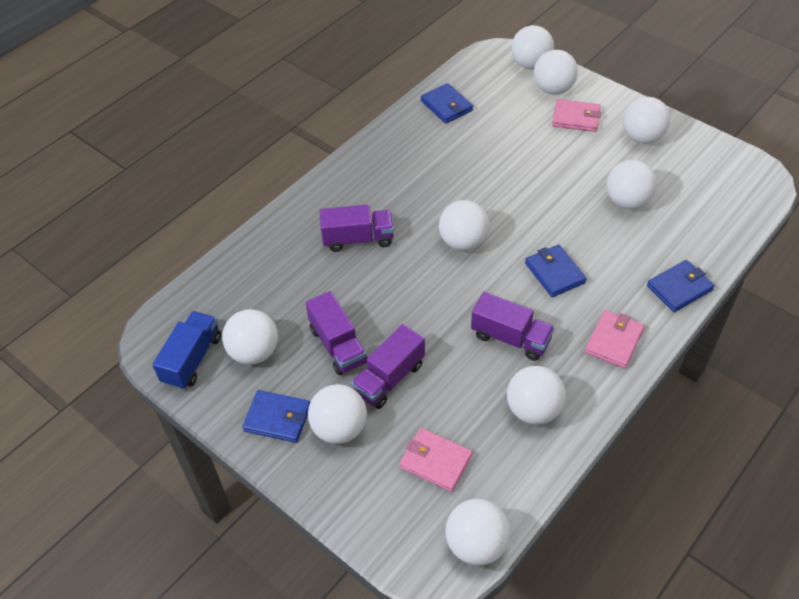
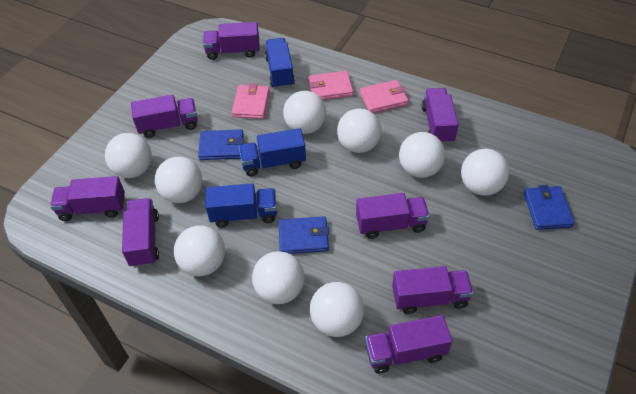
blue truck: 1 -> 3
blue wallet: 4 -> 3
purple truck: 4 -> 8

